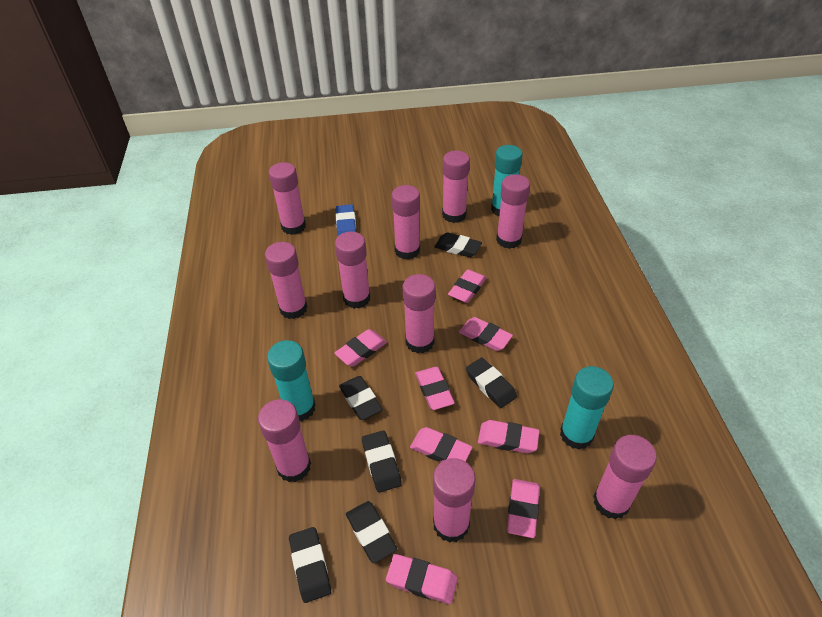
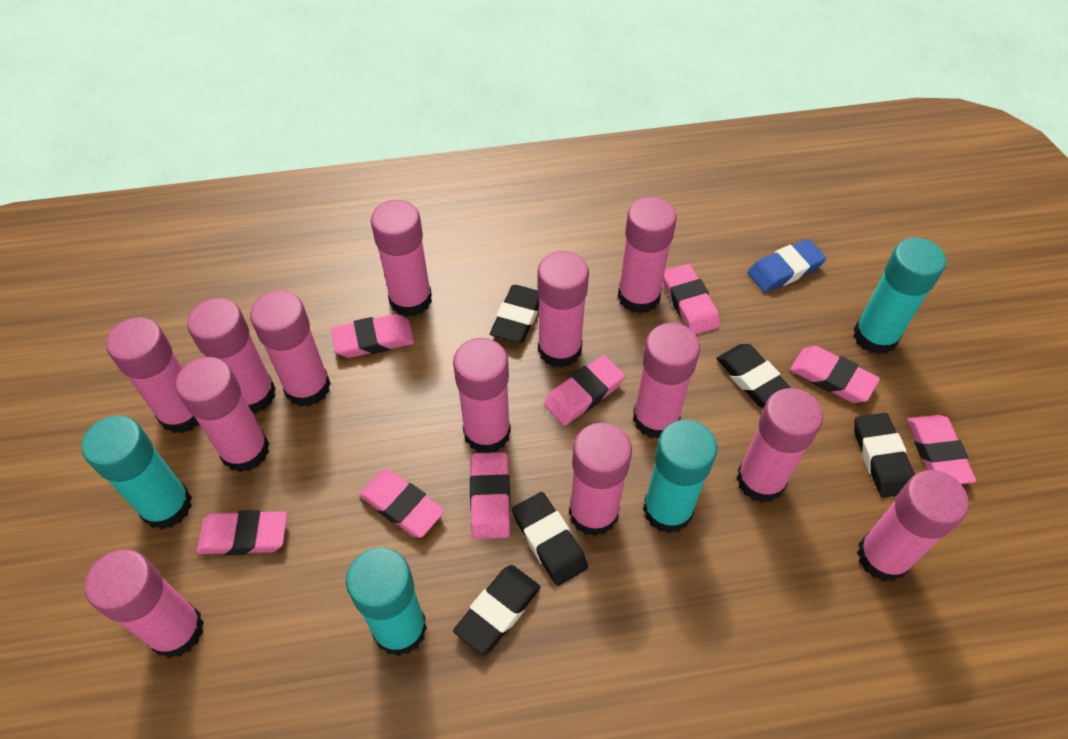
black eraser: 6 -> 5
pink glue stick: 10 -> 13
turquoise glue stick: 3 -> 4

